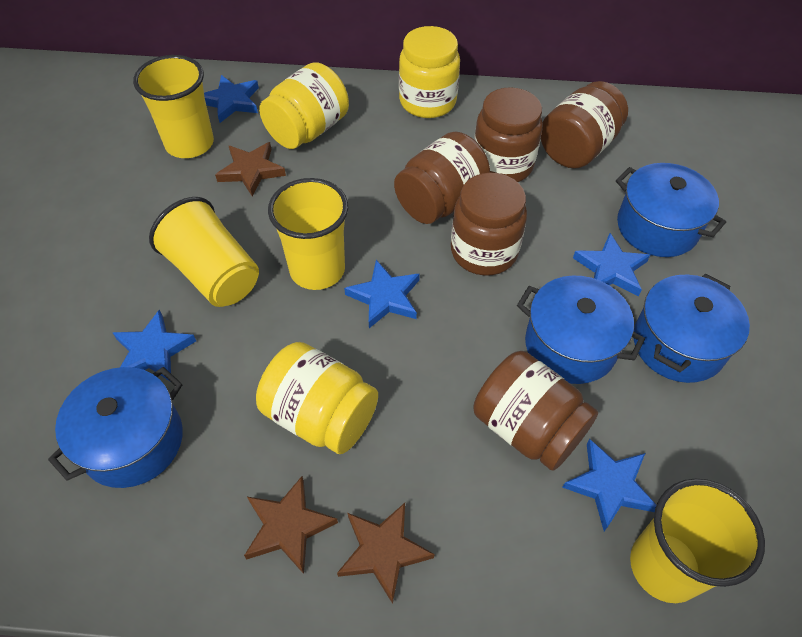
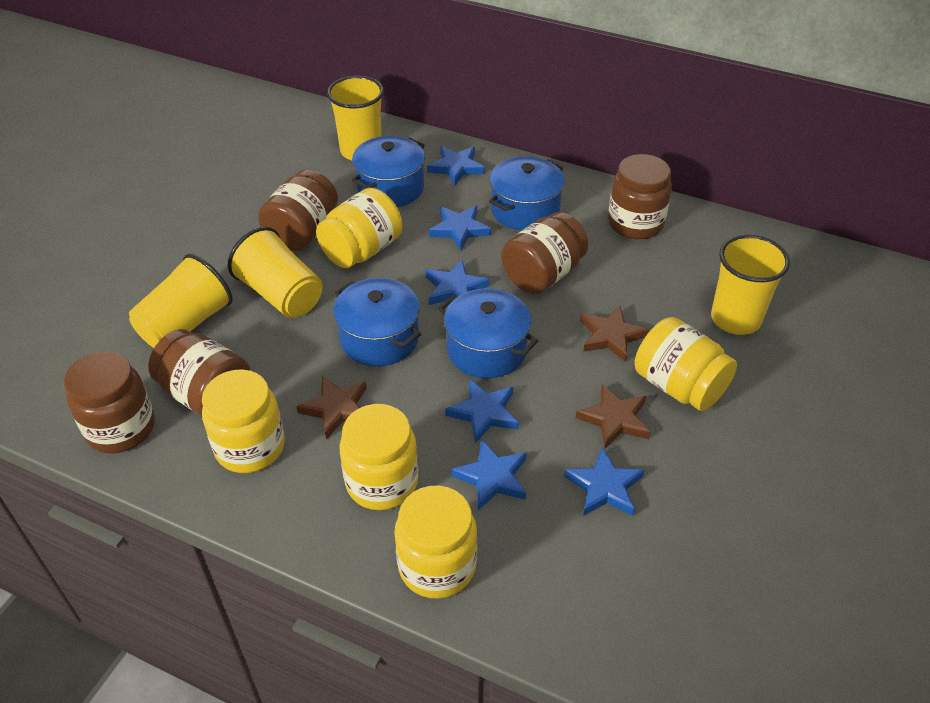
blue star: 5 -> 6
yellow jar: 3 -> 5

